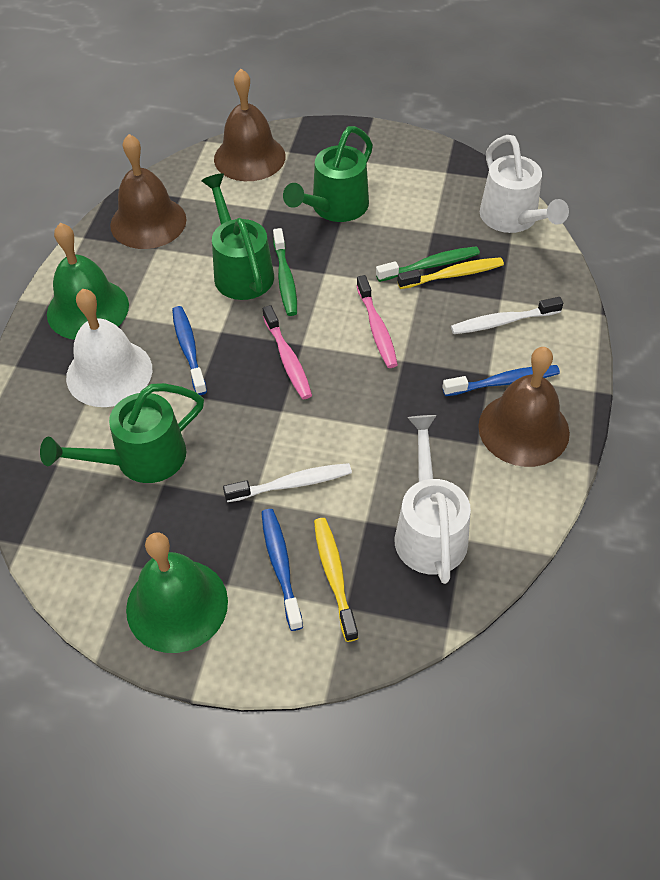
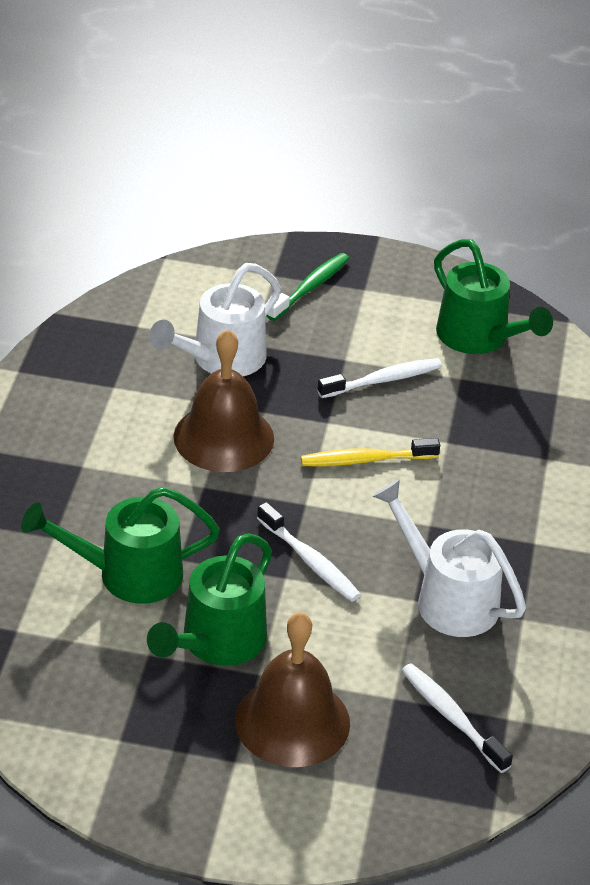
blue toothbrush: 3 -> 0
brown bell: 3 -> 2
green bell: 2 -> 0
green toothbrush: 2 -> 1
pink toothbrush: 2 -> 0
white bell: 1 -> 0
white toothbrush: 2 -> 3
yellow toothbrush: 2 -> 1

